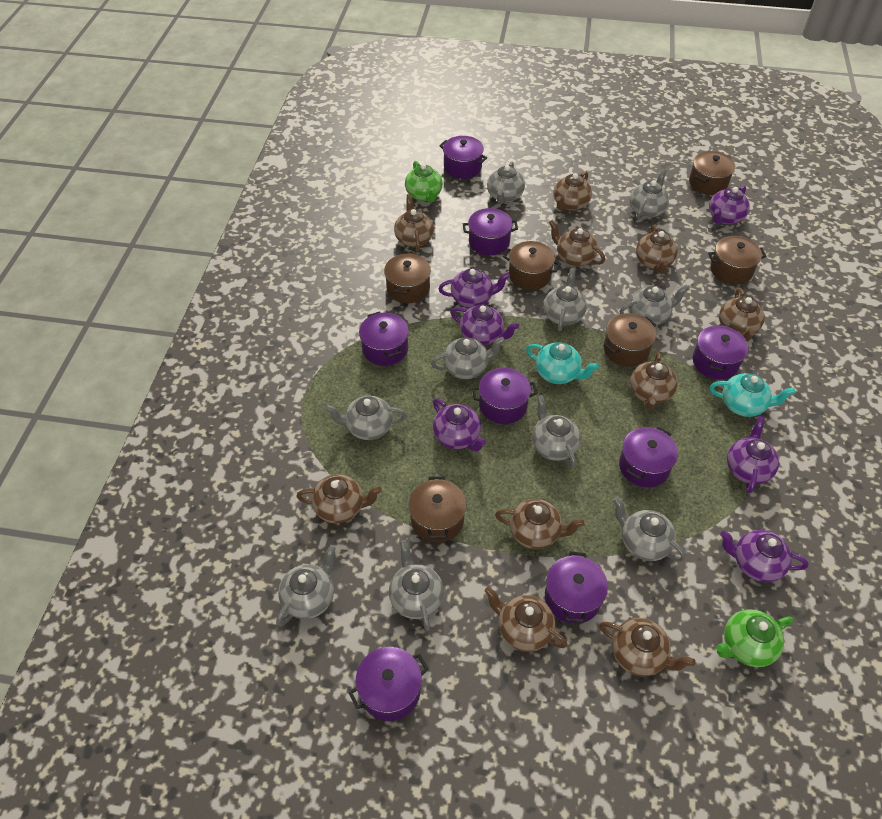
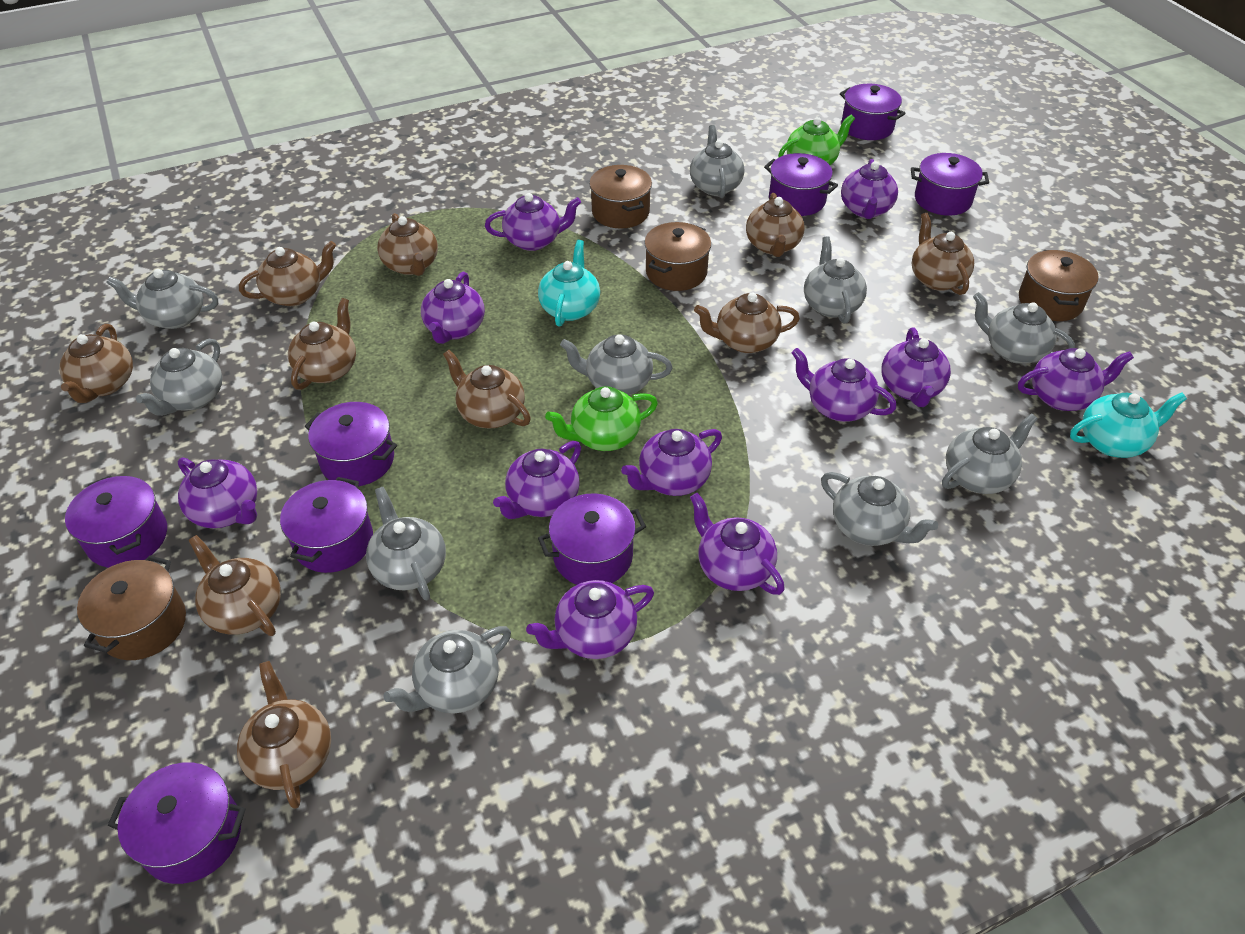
brown pot: 6 -> 4
purple teapot: 6 -> 11

